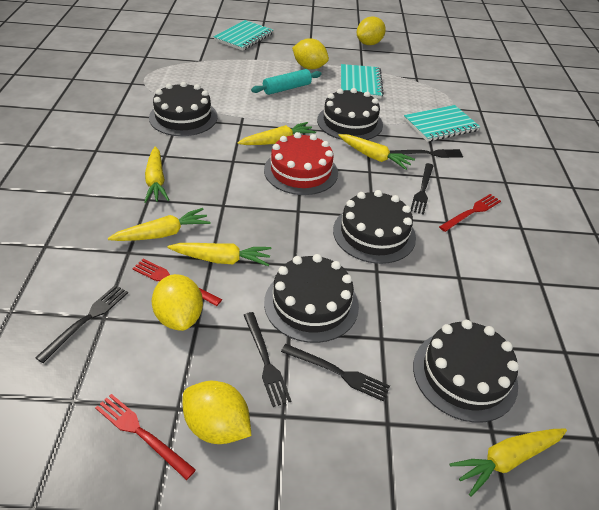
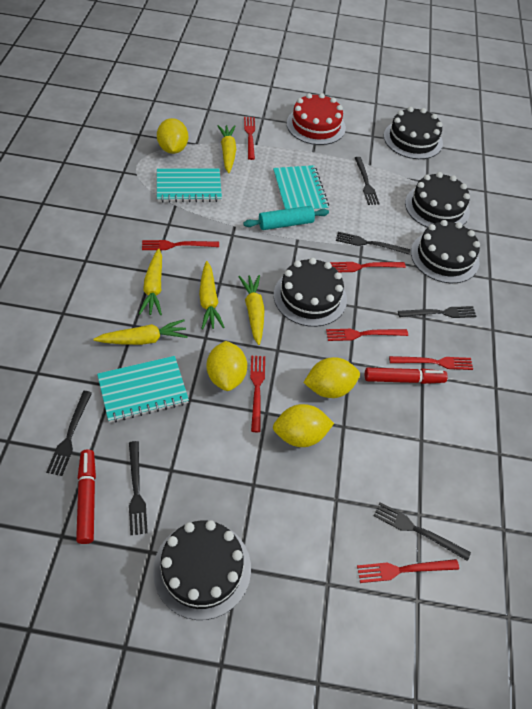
black fork: 5 -> 6
red fork: 3 -> 7
red marker: 0 -> 2
yellow carrot: 6 -> 5

